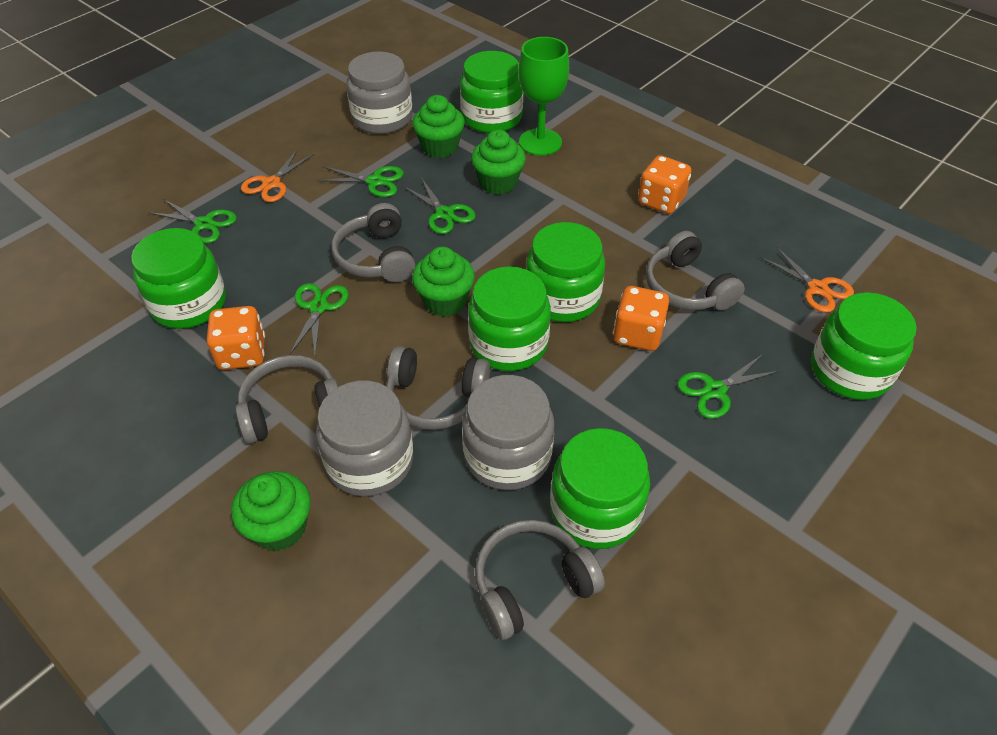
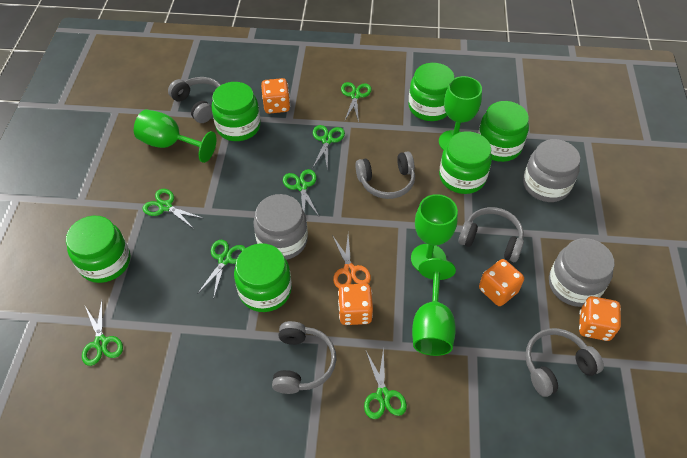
green cupcake: 4 -> 0
green goblet: 1 -> 4
green scissors: 5 -> 7
orange dice: 3 -> 4
orange scissors: 2 -> 1

